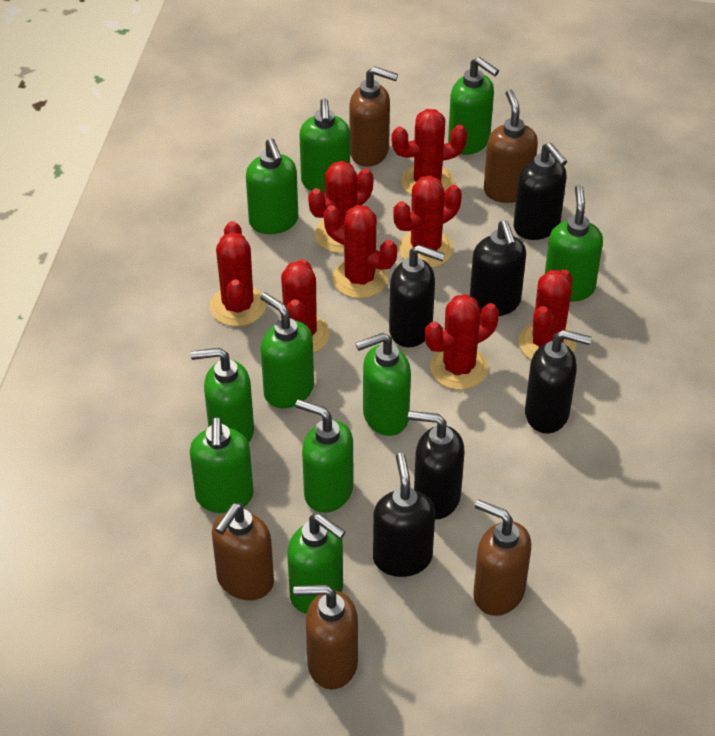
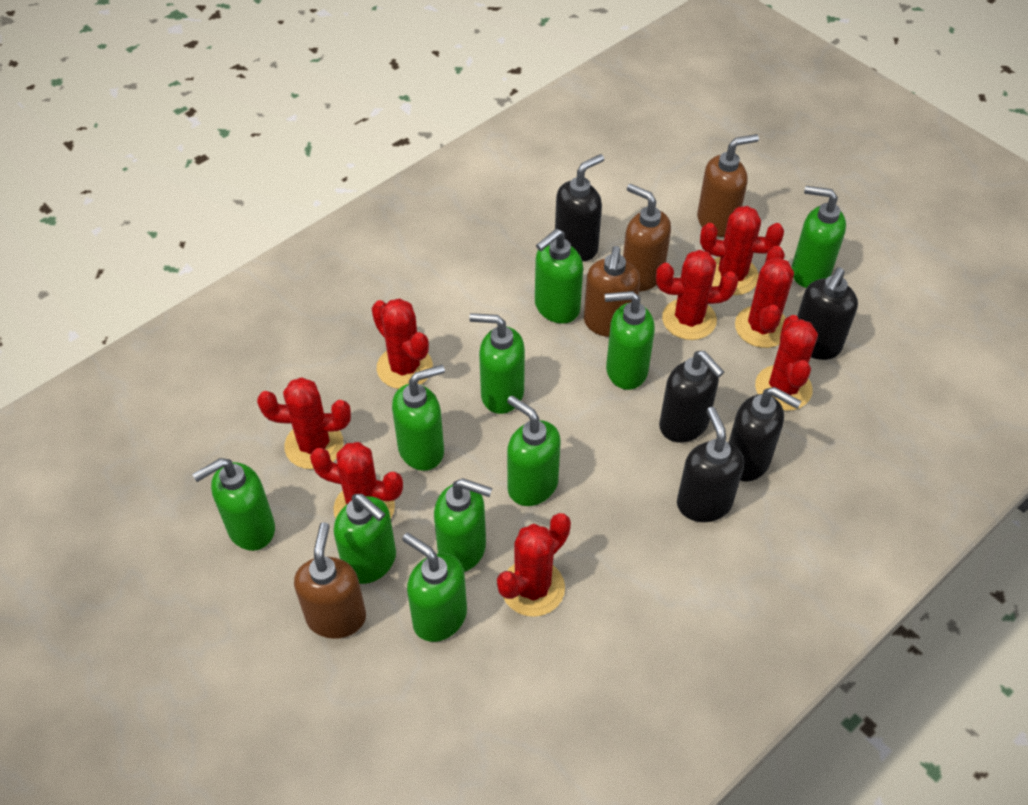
black soap dispenser: 6 -> 5
brown soap dispenser: 5 -> 4

